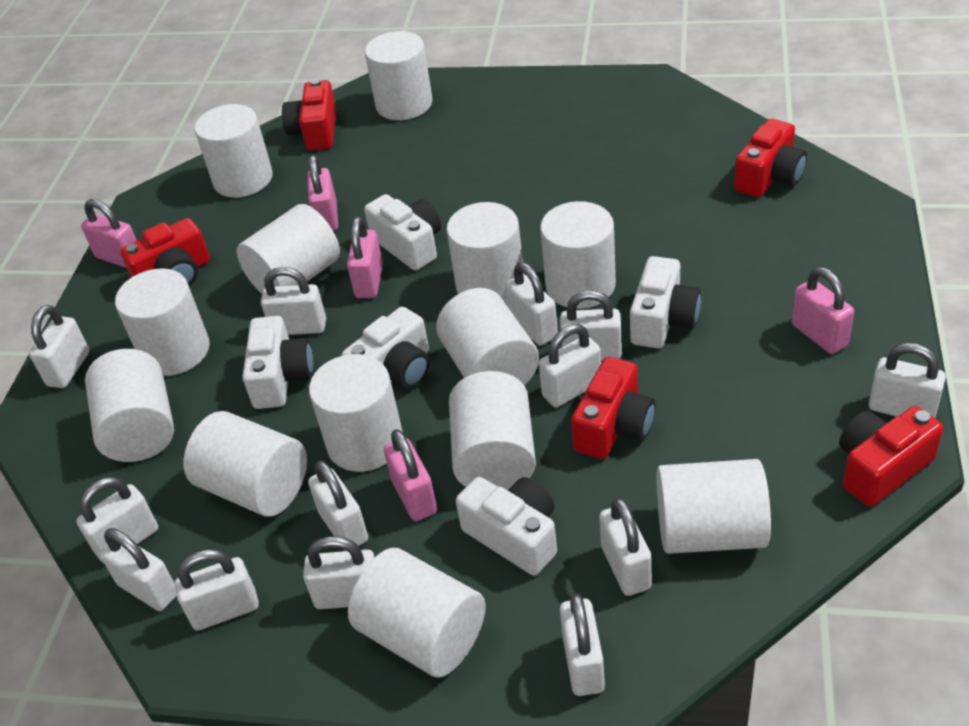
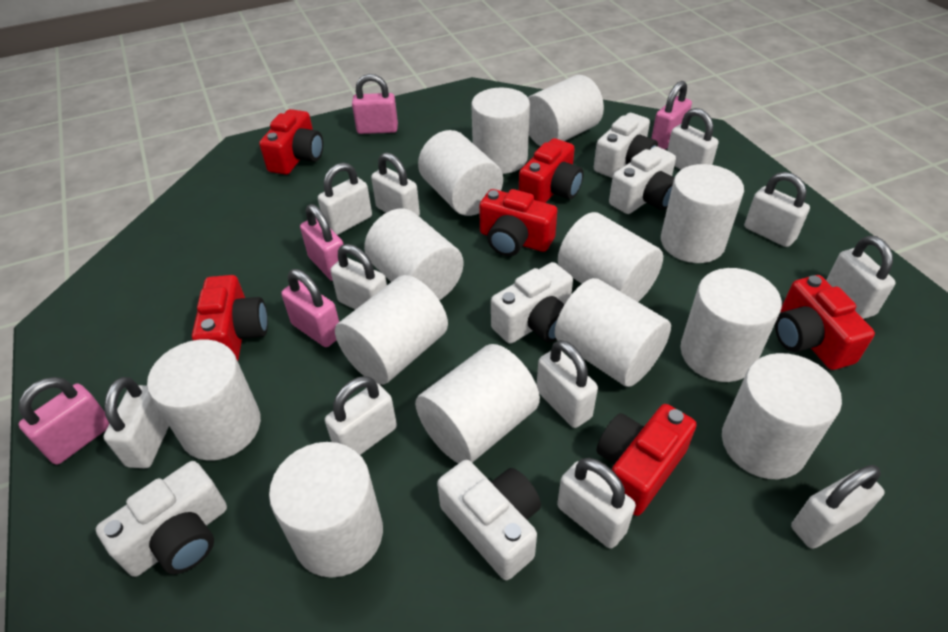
red camera: 5 -> 6
white padlock: 13 -> 11

